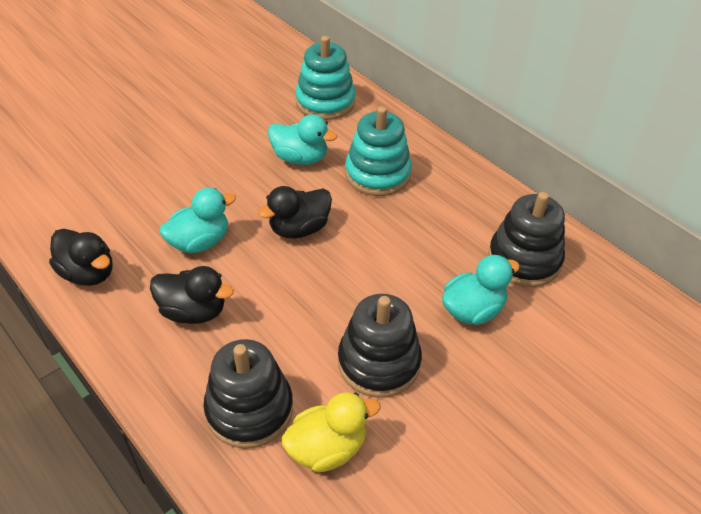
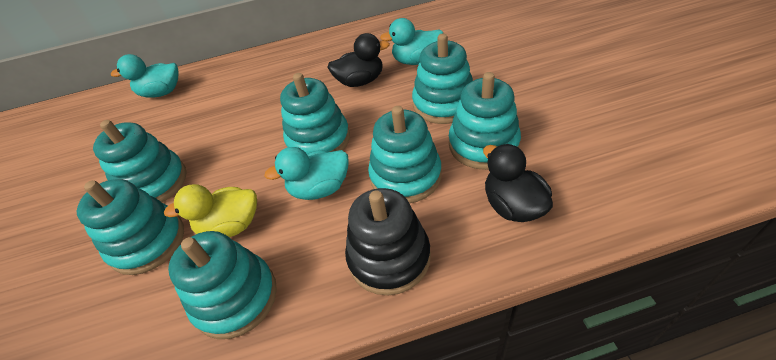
black duck: 3 -> 2
black stacking toy: 3 -> 1
turquoise stacking toy: 2 -> 7

